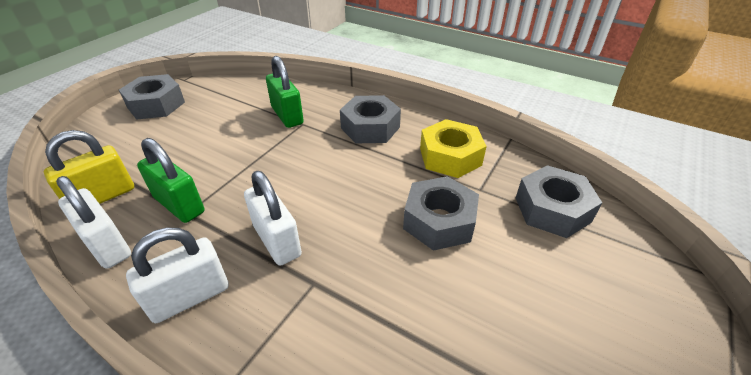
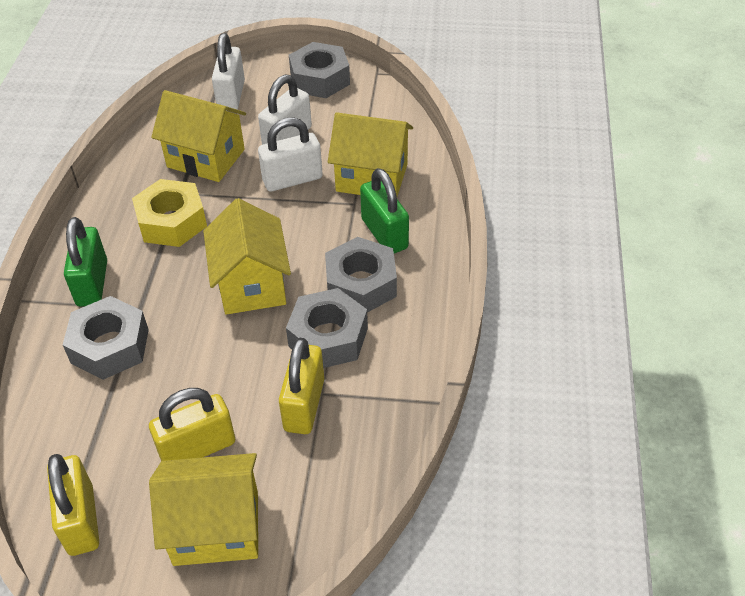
yellow house: 0 -> 4
yellow padlock: 1 -> 3

